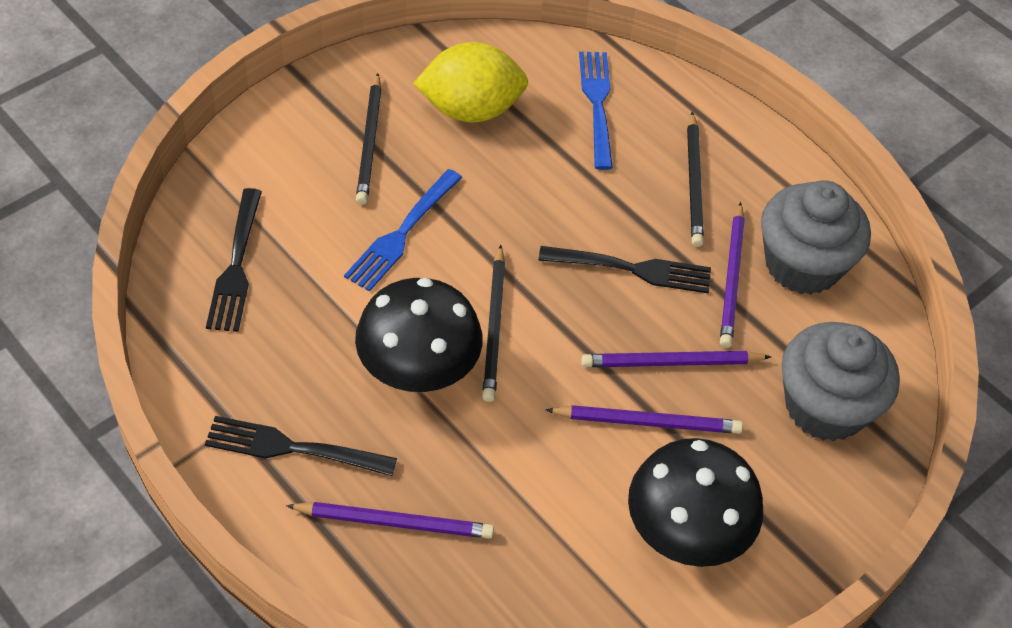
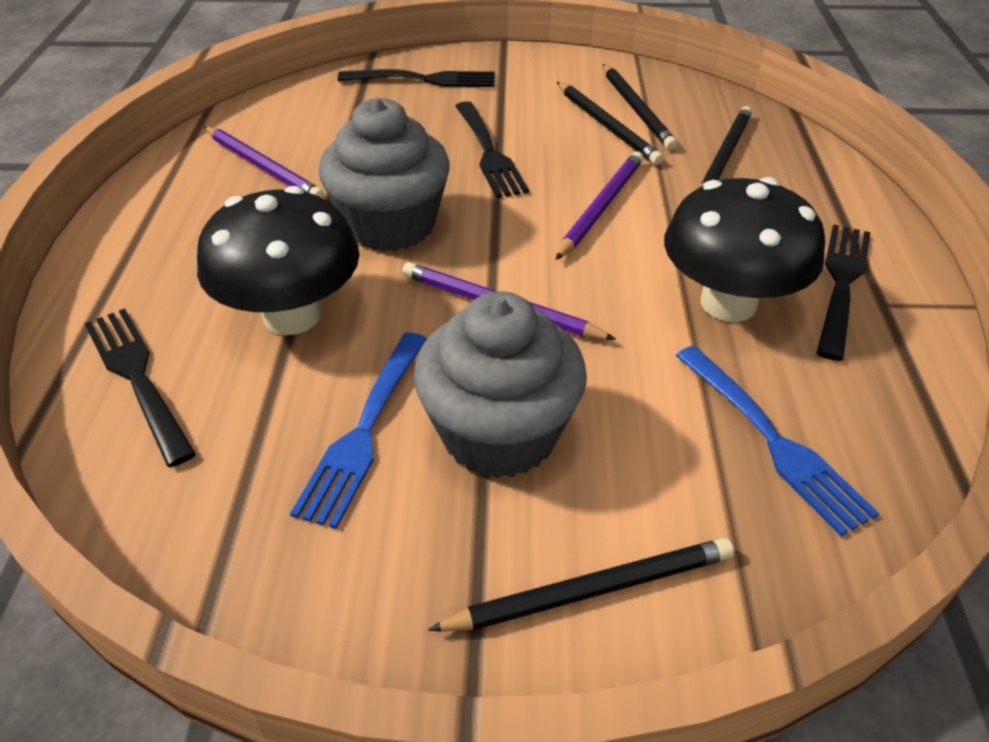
black fork: 3 -> 4
black pencil: 3 -> 4
purple pencil: 4 -> 3
yellow lemon: 1 -> 0

